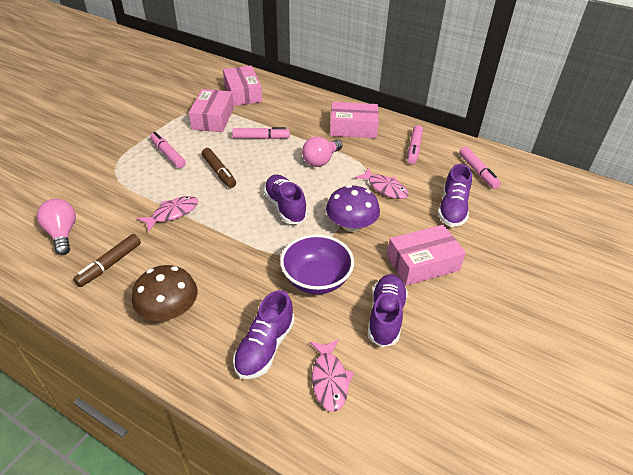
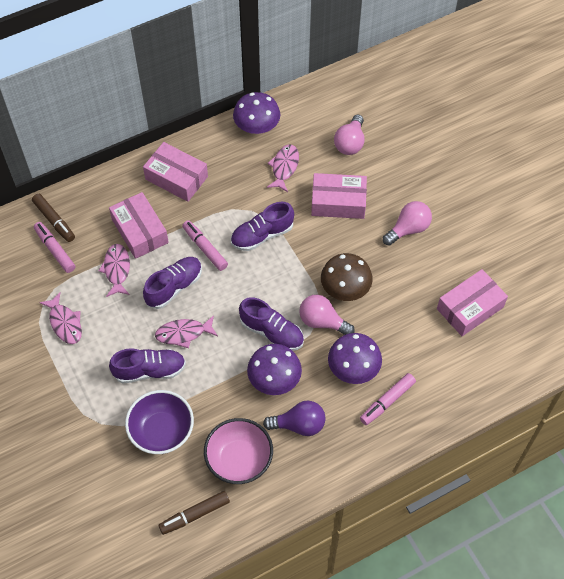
pink bowl: 0 -> 1
pink fish: 3 -> 4
pink light bulb: 2 -> 3
pink marker: 4 -> 3
purple light bulb: 0 -> 1
purple mushroom: 1 -> 3

